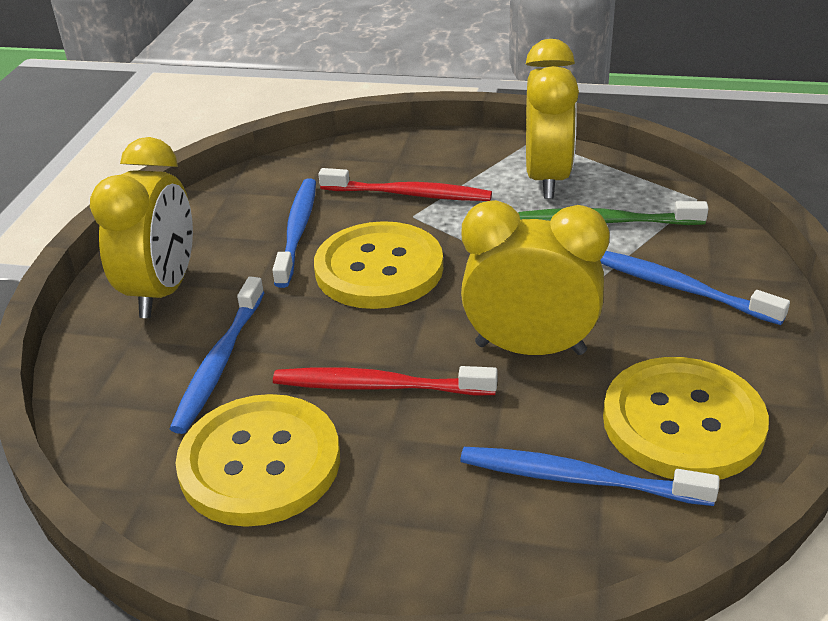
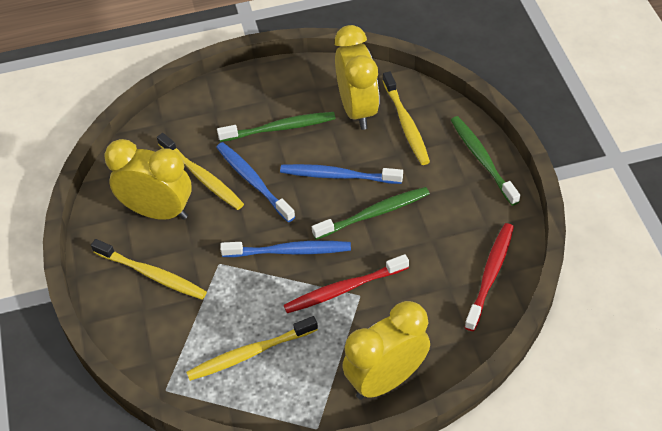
blue toothbrush: 4 -> 3
green toothbrush: 1 -> 3
yellow button: 3 -> 0
yellow toothbrush: 0 -> 4

